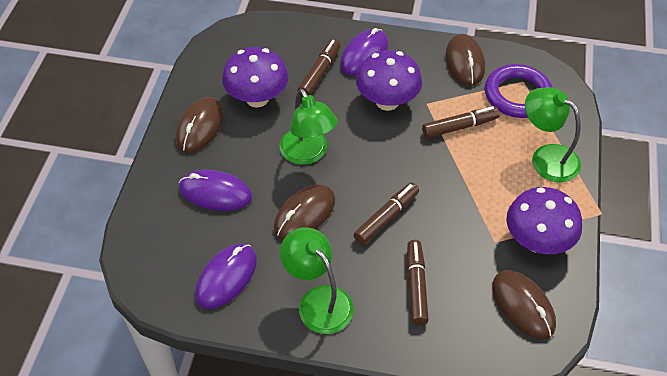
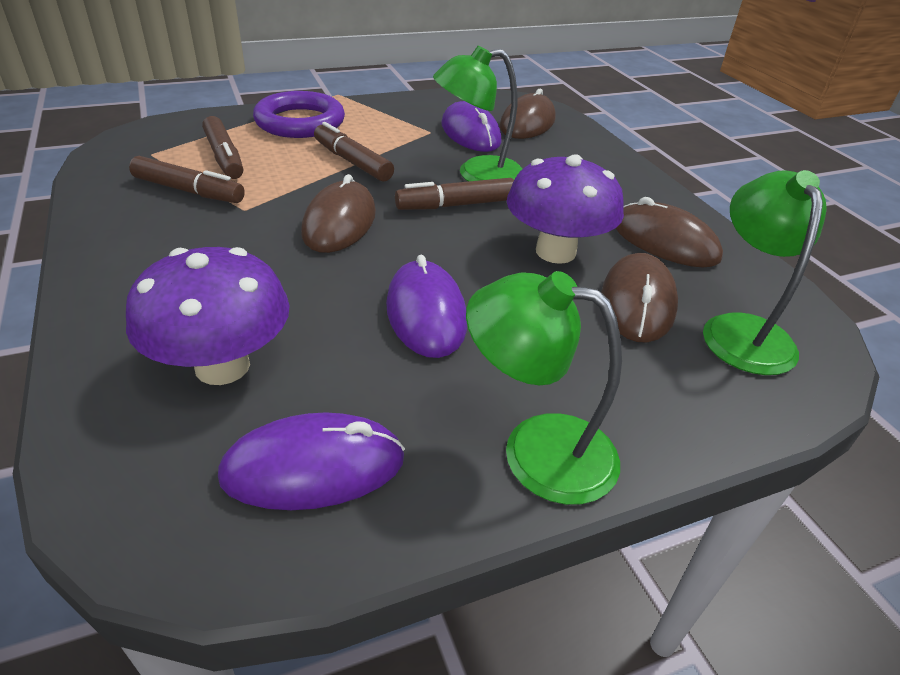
purple mushroom: 3 -> 2

